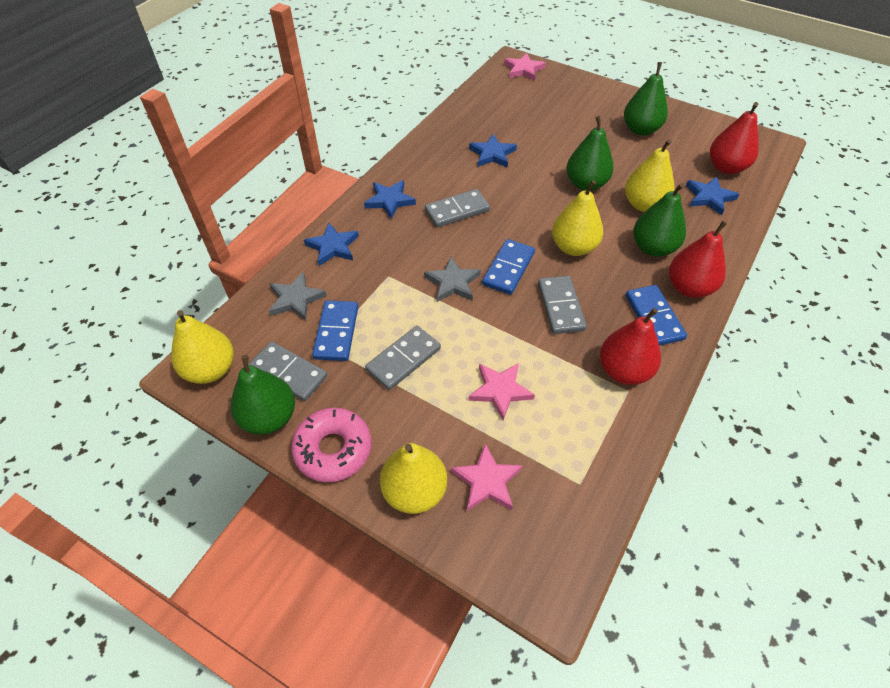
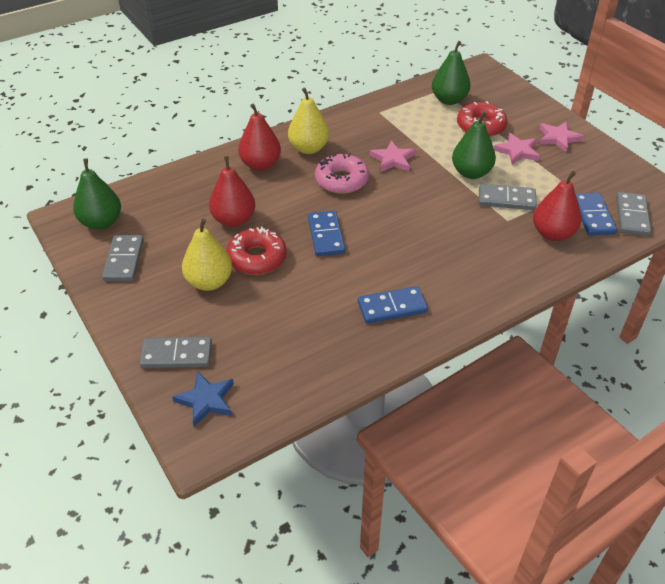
blue star: 4 -> 1
green pear: 4 -> 3
grey star: 2 -> 0
red donut: 0 -> 2
yellow pear: 4 -> 2

